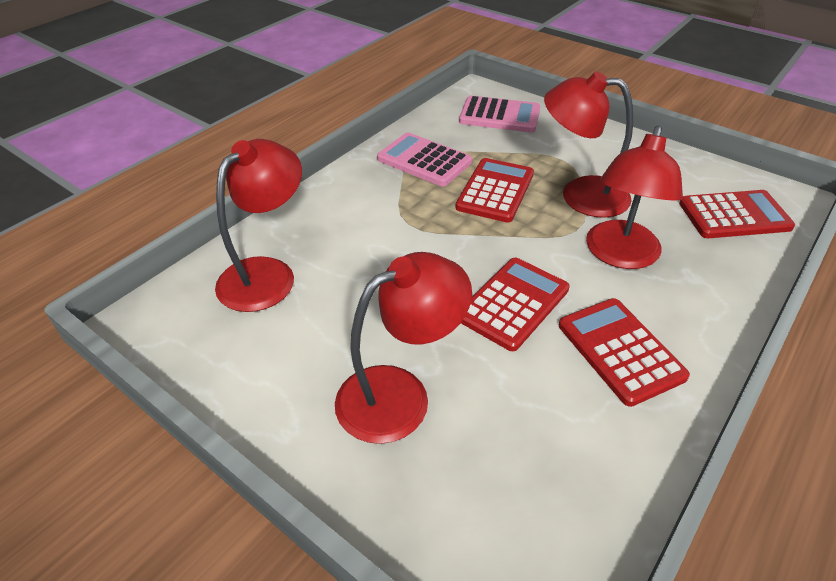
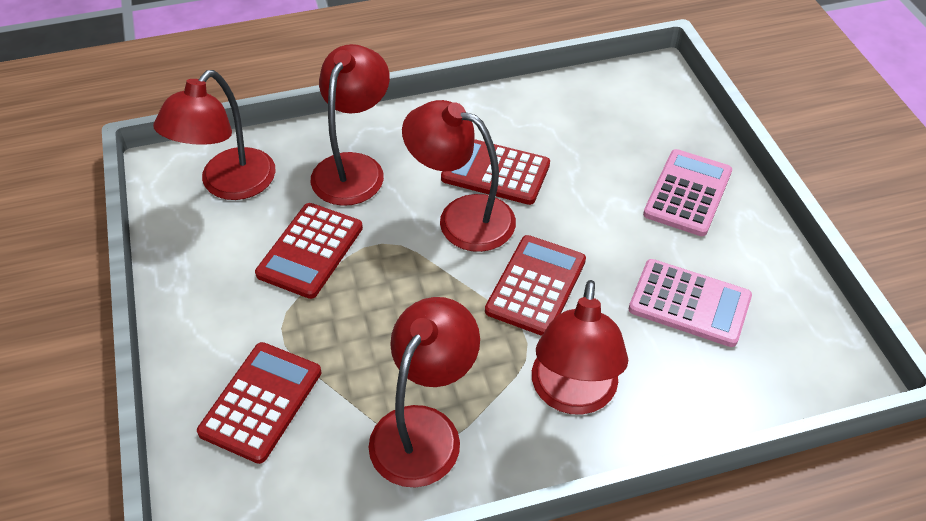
red lamp: 4 -> 5

